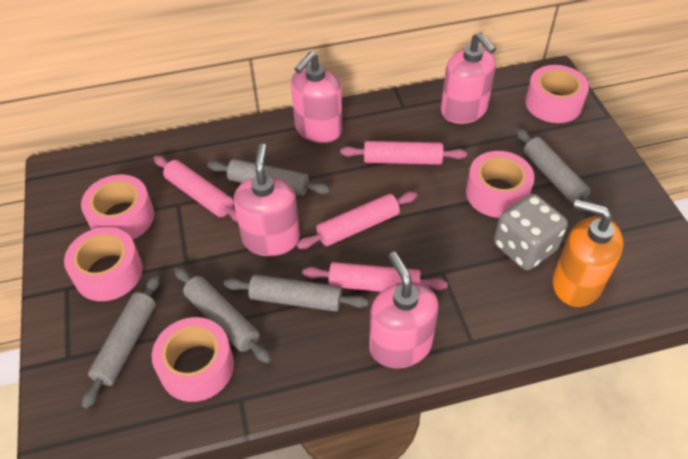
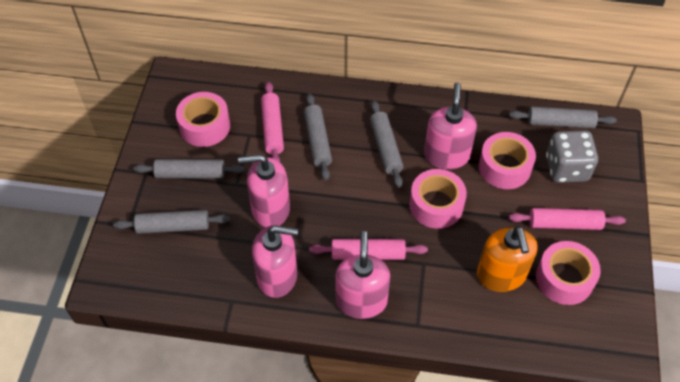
pink rolling pin: 4 -> 3
pink tape: 5 -> 4

